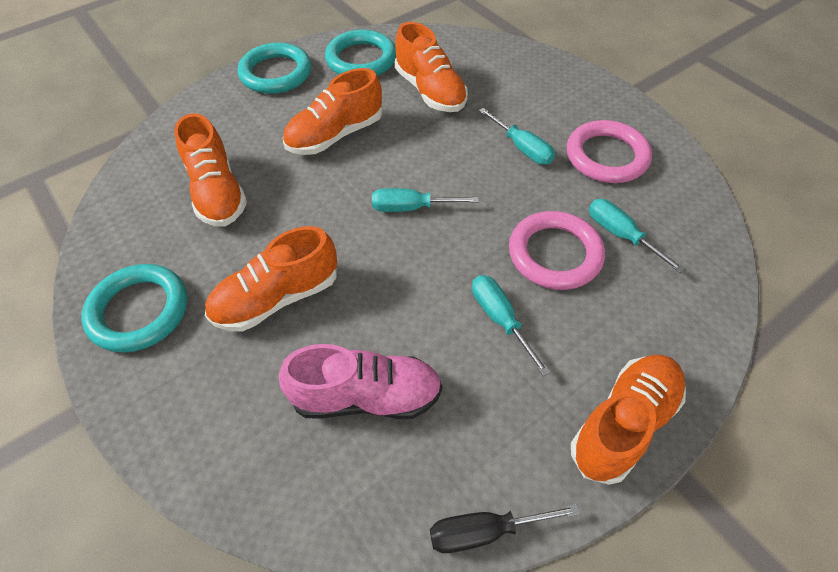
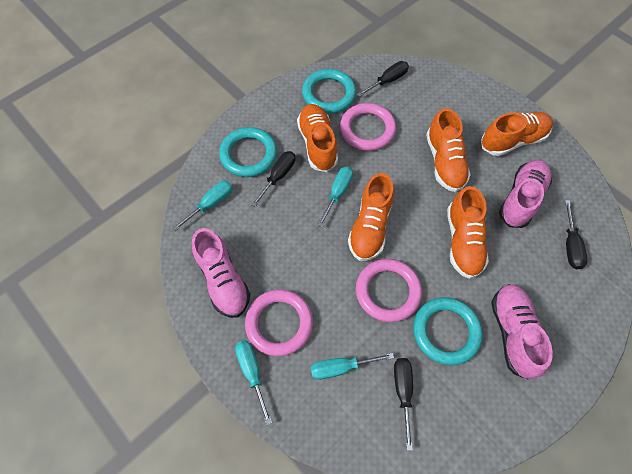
black screwdriver: 1 -> 4
pink ring: 2 -> 3
pink shoe: 1 -> 3

